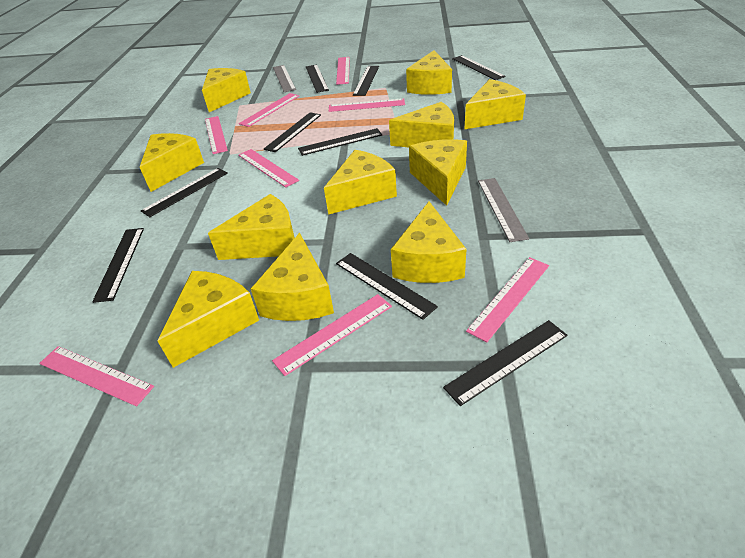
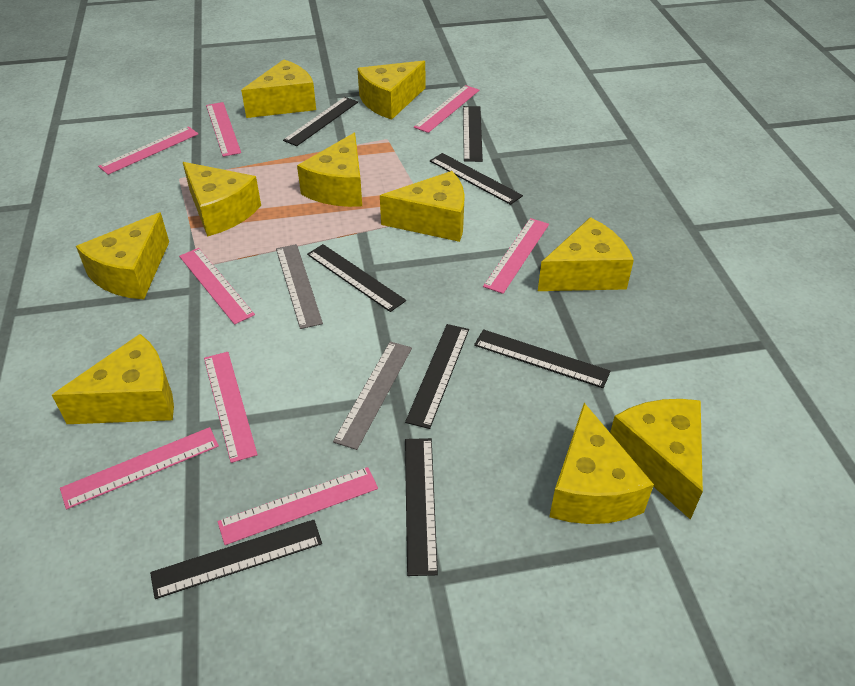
black ruler: 9 -> 8
yellow cheese: 11 -> 10

